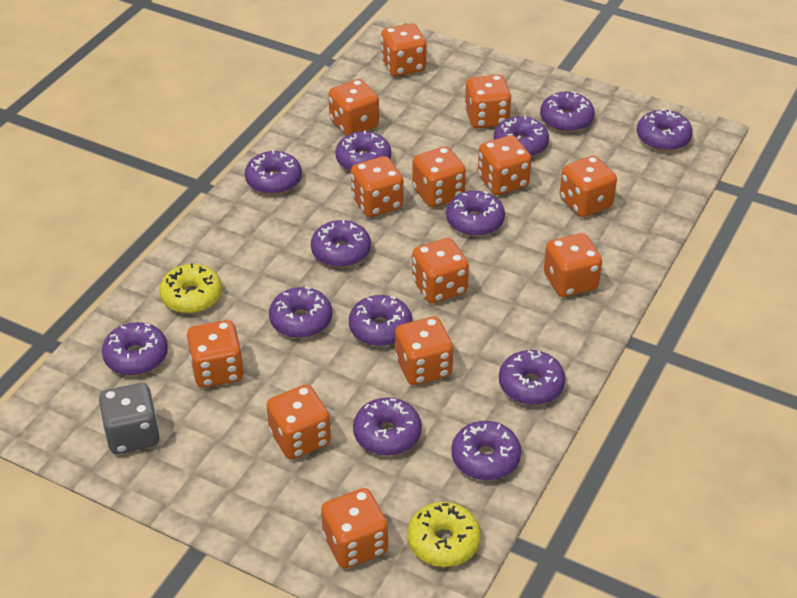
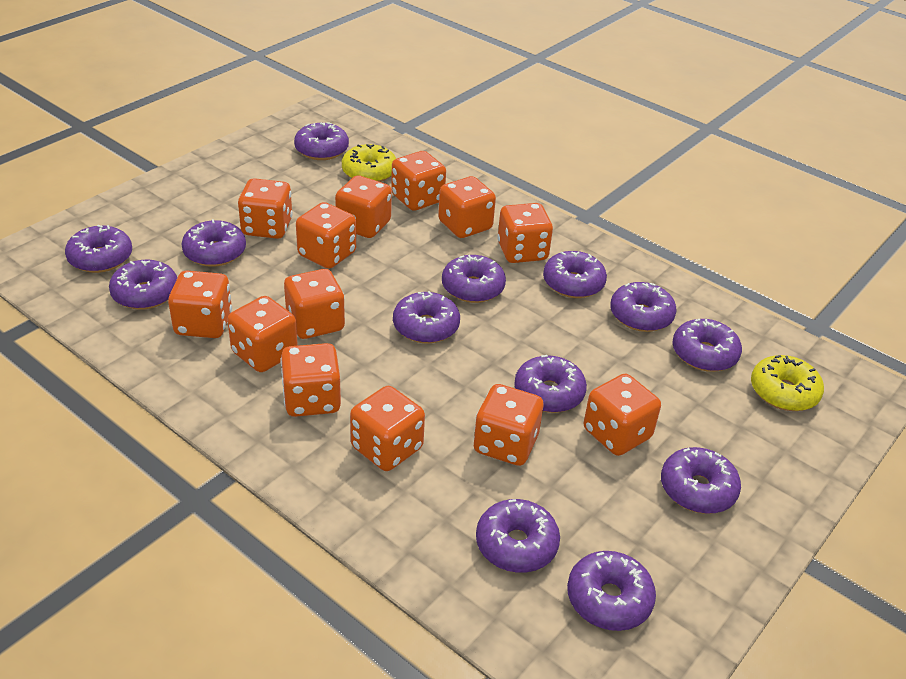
grey dice: 1 -> 0

